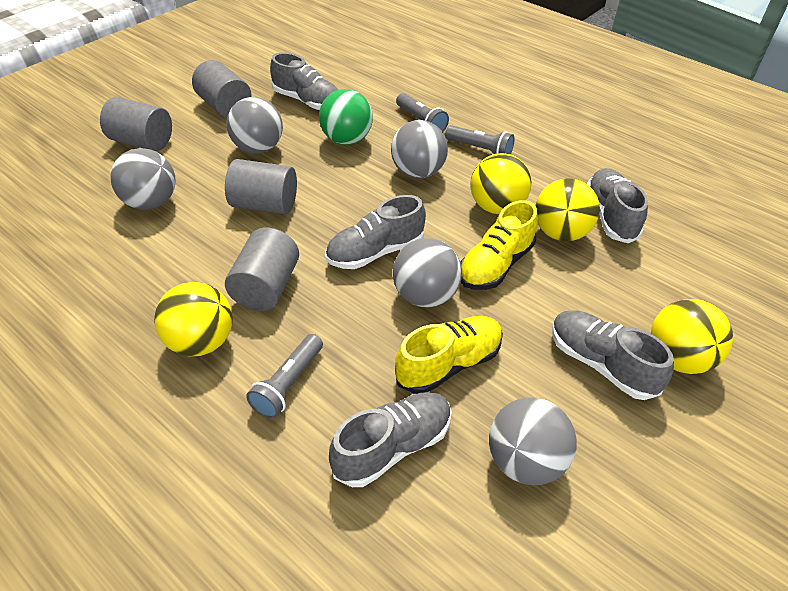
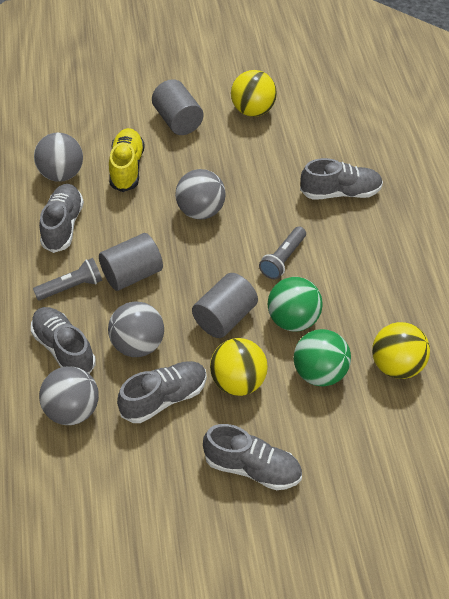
green ball: 1 -> 2
grey ball: 5 -> 4
grey cylinder: 4 -> 3
grey flashlight: 3 -> 2
yellow ball: 4 -> 3
yellow shoe: 2 -> 1

